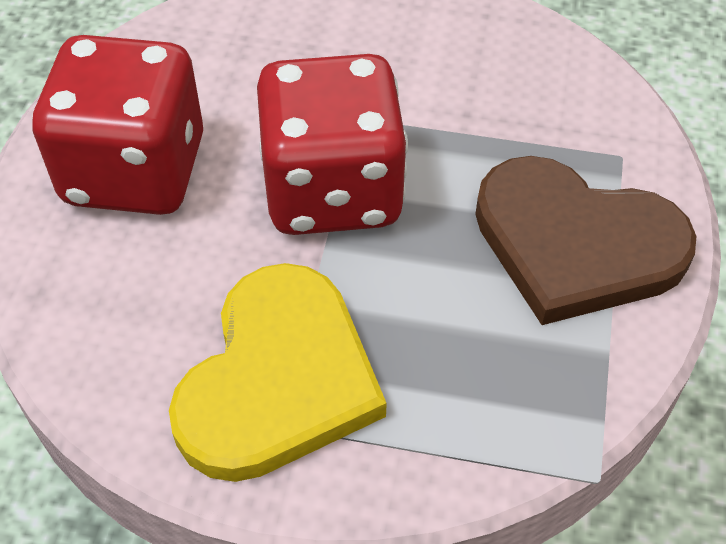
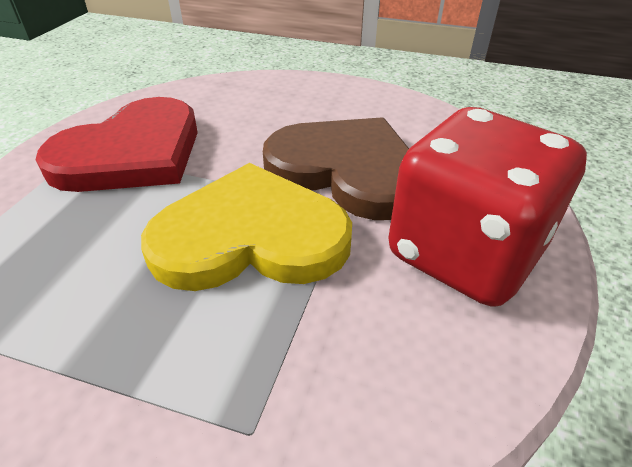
red dice: 2 -> 1
red heart: 0 -> 1

